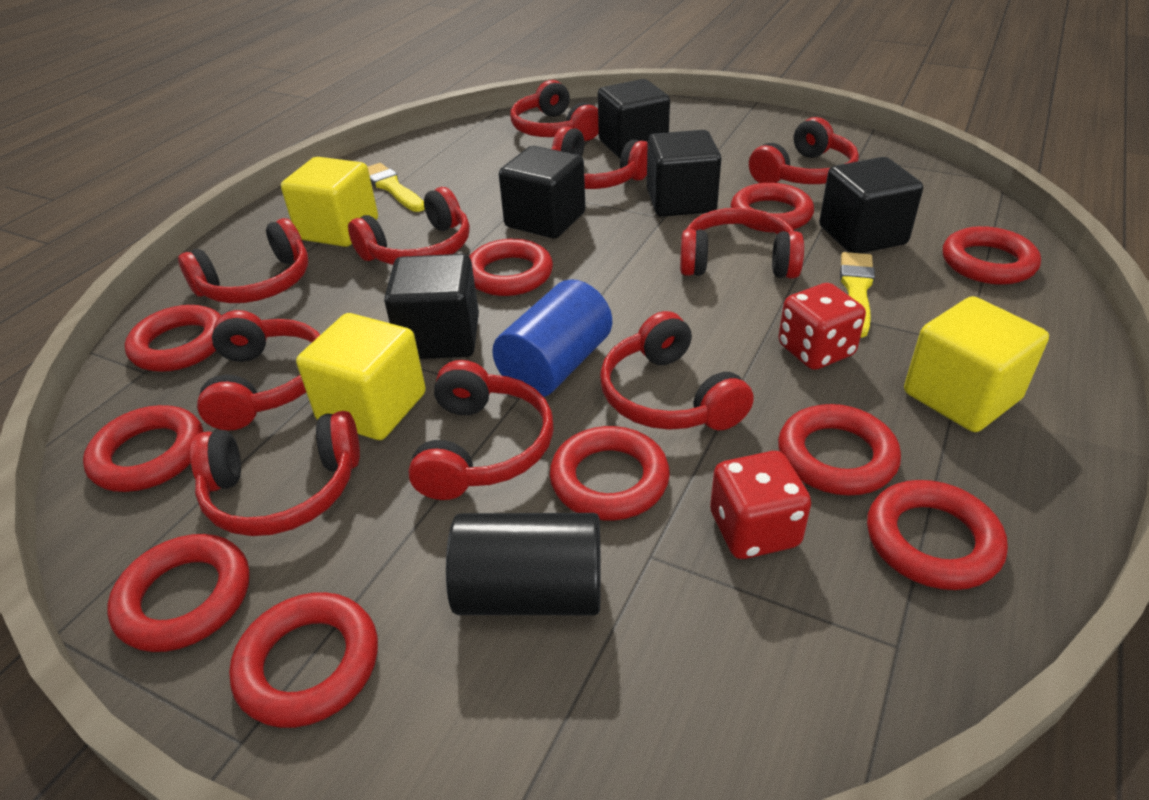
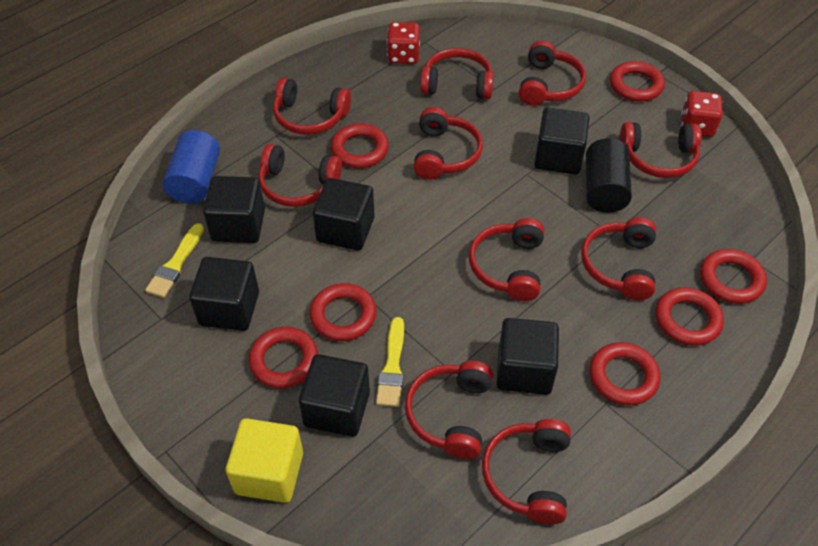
black cube: 5 -> 6
red ring: 10 -> 7
yellow cube: 3 -> 1

